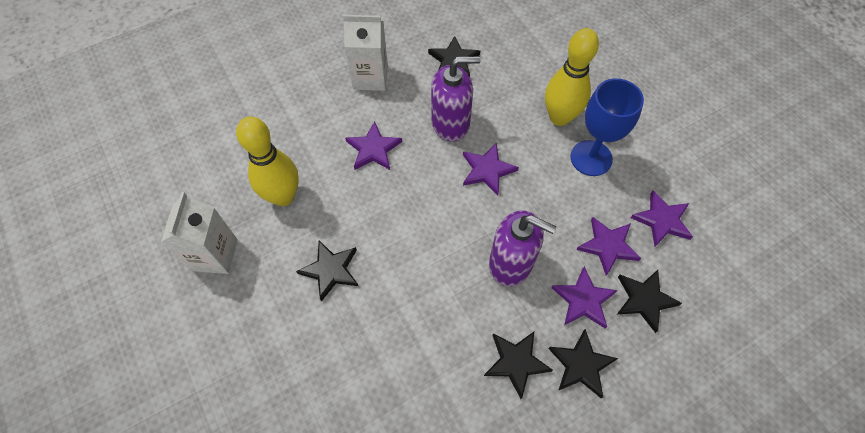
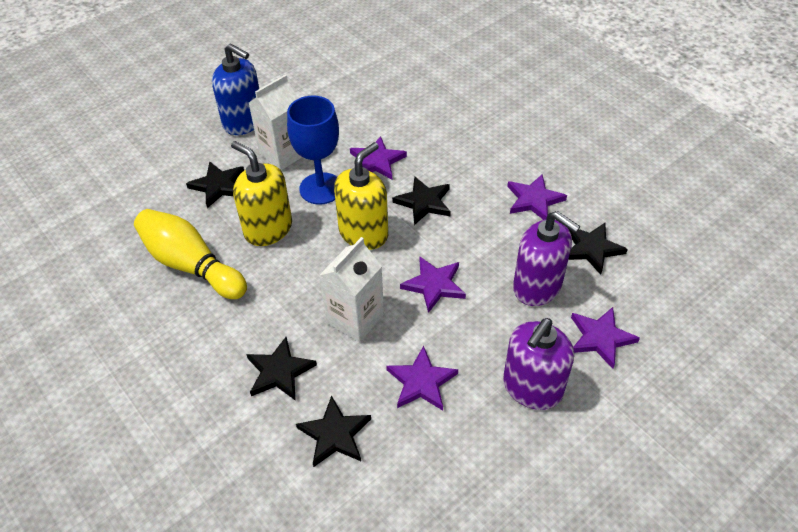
blue soap dispenser: 0 -> 1
yellow bowling pin: 2 -> 1
yellow soap dispenser: 0 -> 2

